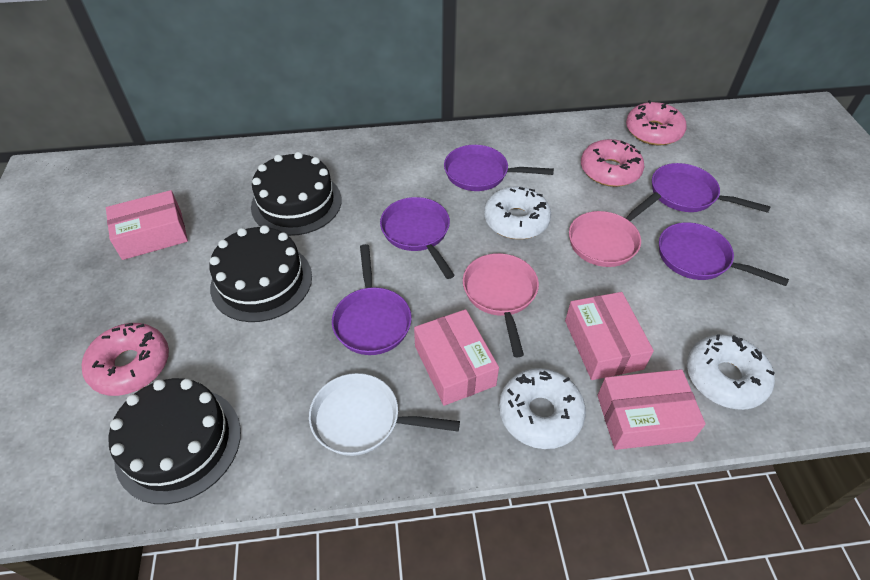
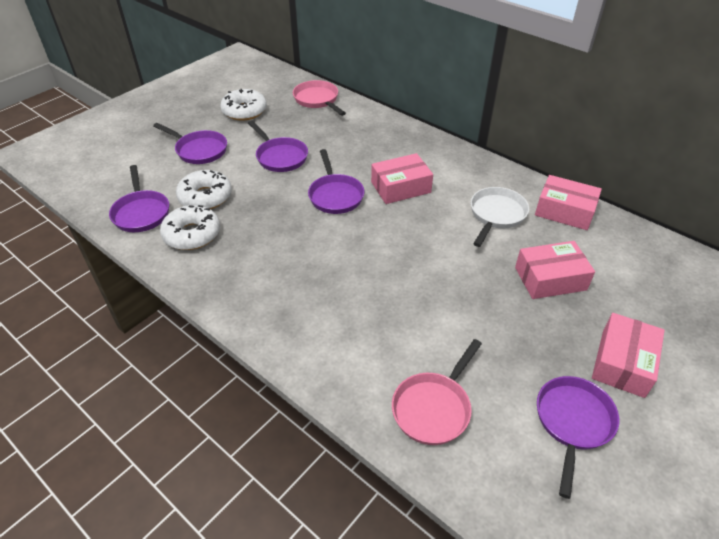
black cake: 3 -> 0
pink donut: 3 -> 0

